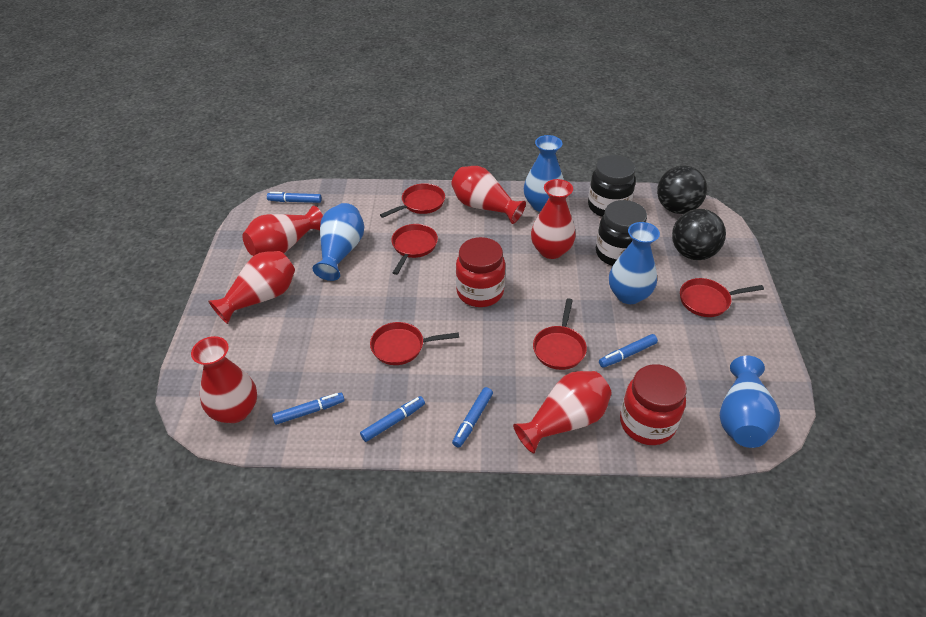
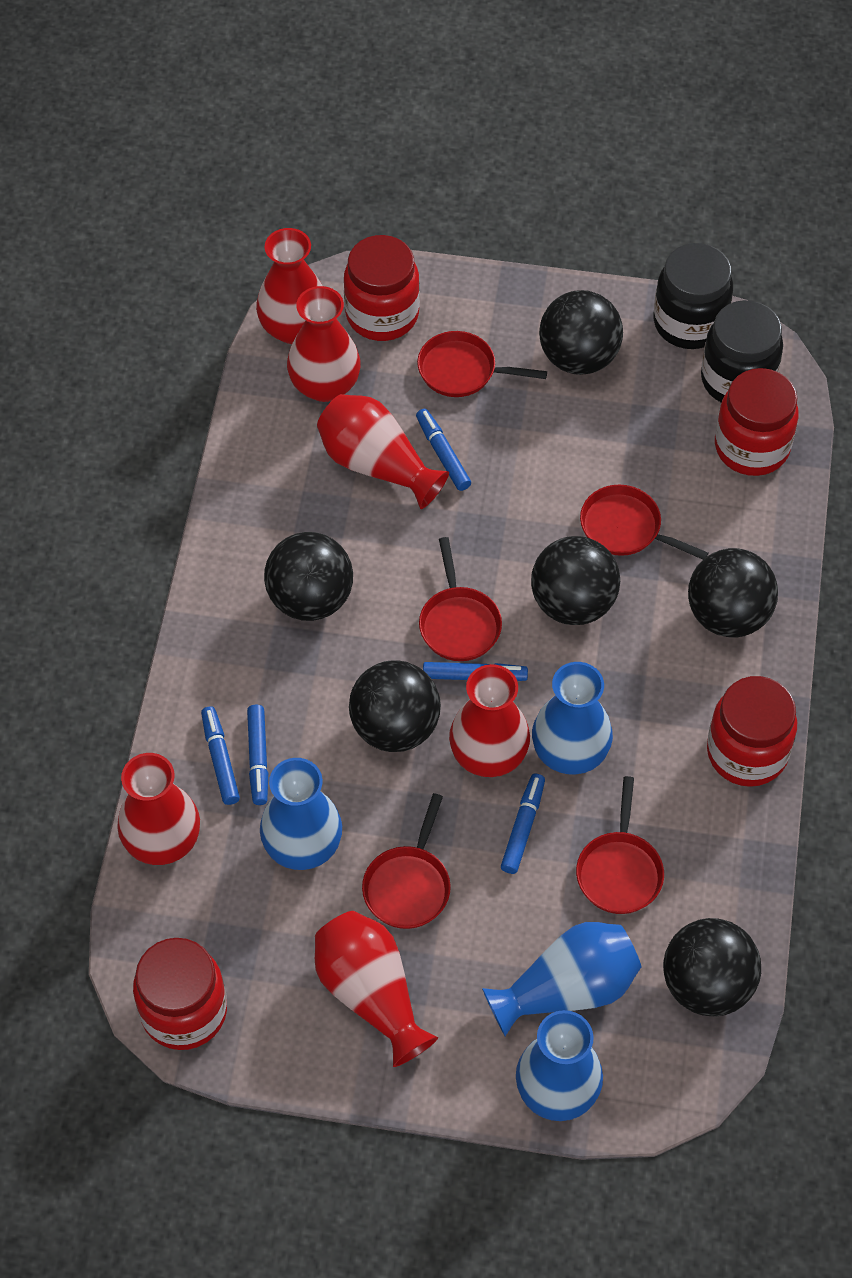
black ball: 2 -> 6
red jar: 2 -> 4

